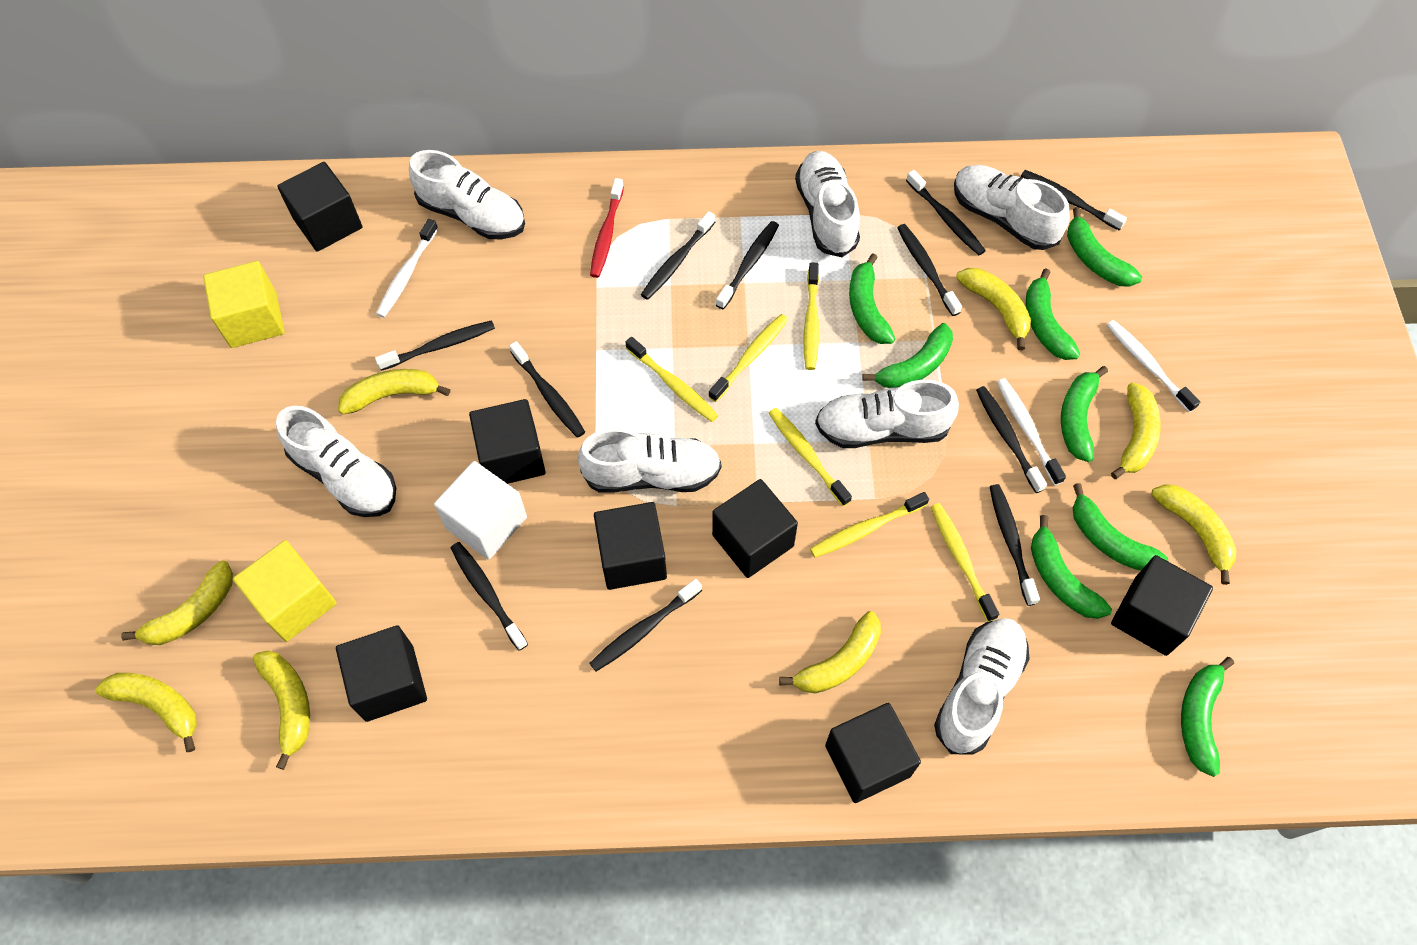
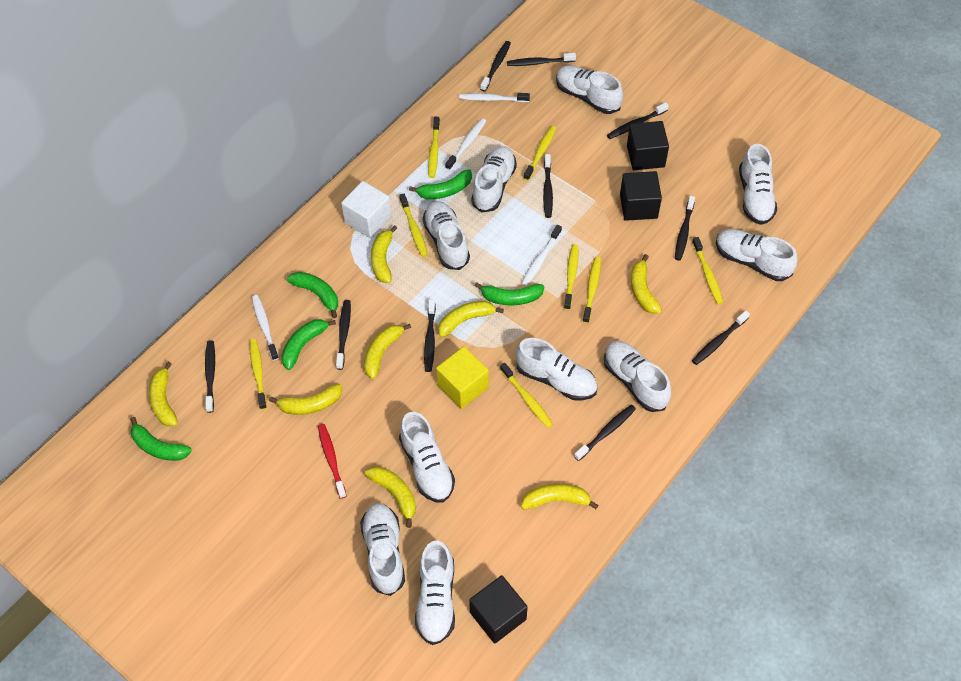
black cube: 7 -> 3
black toothbrush: 11 -> 10
green banana: 8 -> 5
white shoe: 7 -> 10
white toothbrush: 3 -> 4
yellow cube: 2 -> 1
yellow toothbrush: 6 -> 8

